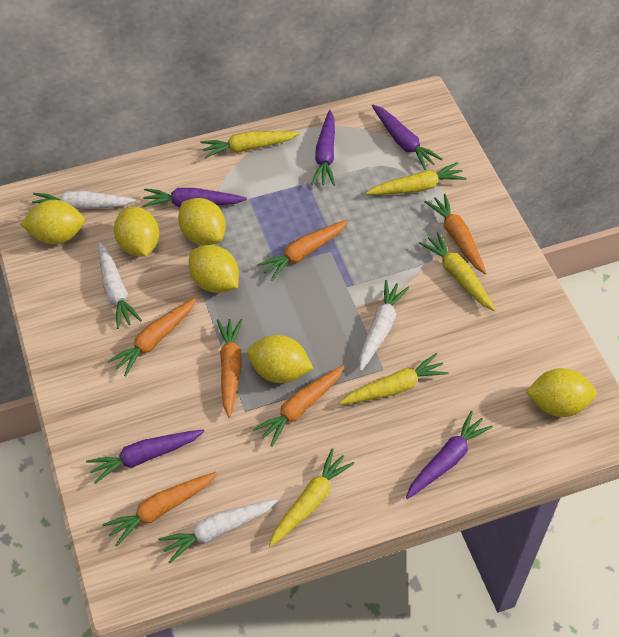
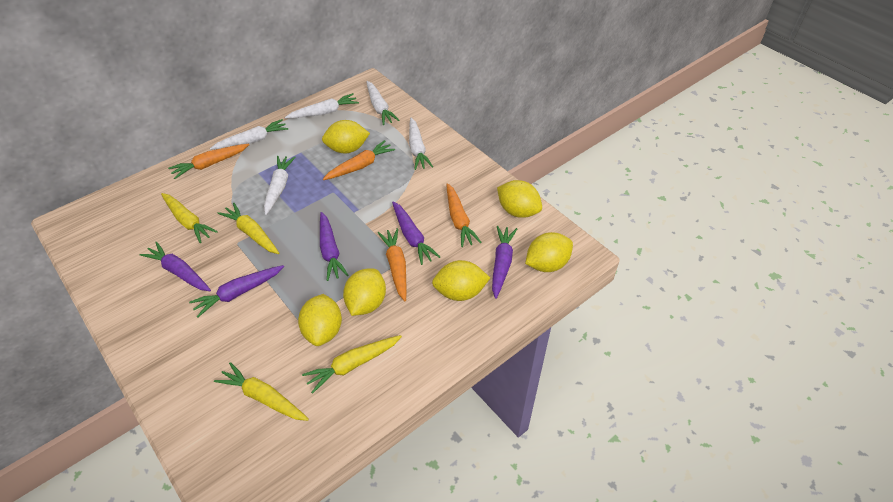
orange carrot: 6 -> 4
white carrot: 4 -> 5
yellow carrot: 5 -> 4

